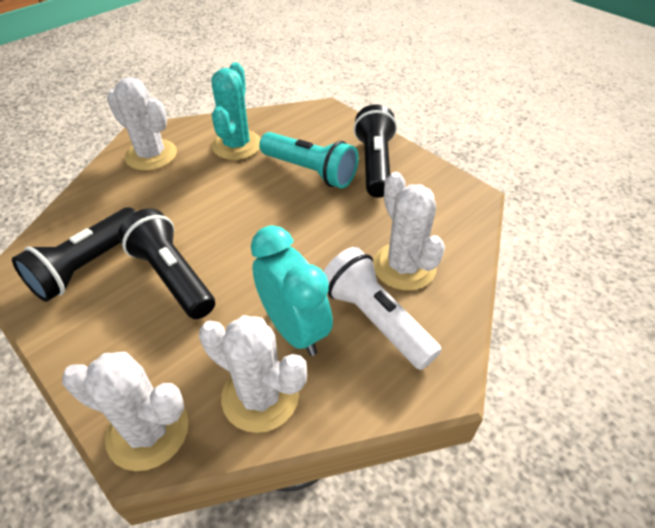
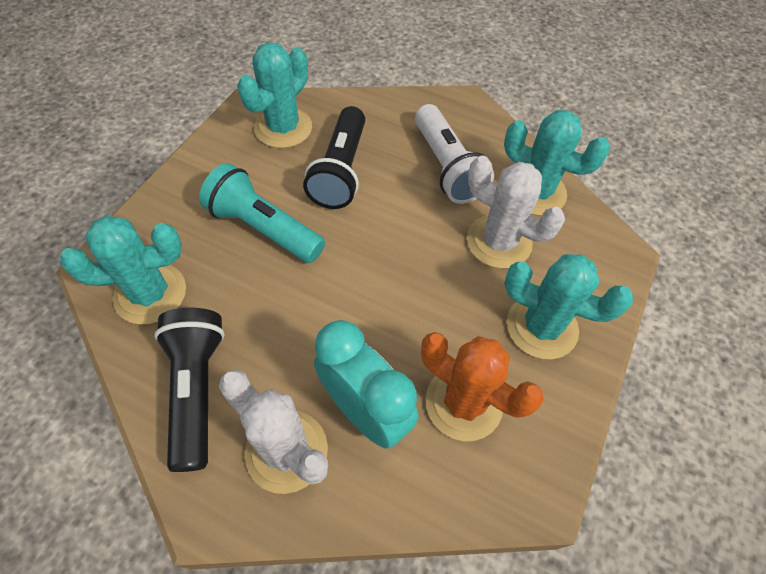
black flashlight: 3 -> 2
orange cactus: 0 -> 1
turquoise cactus: 1 -> 4
white cactus: 4 -> 2

